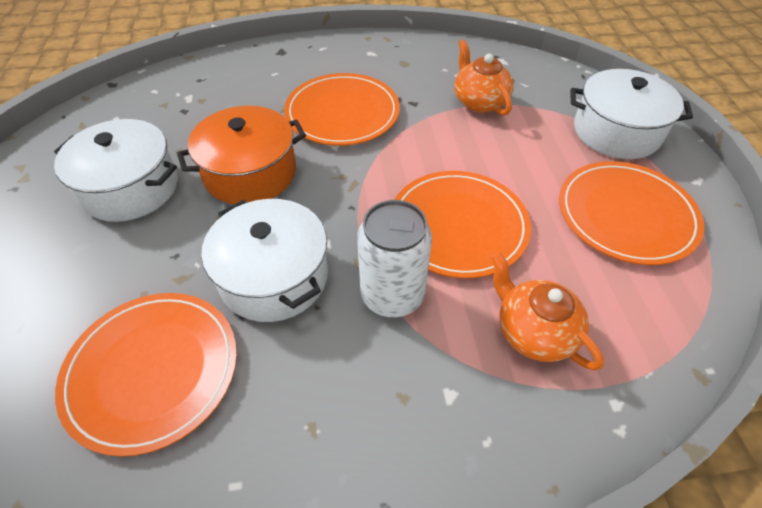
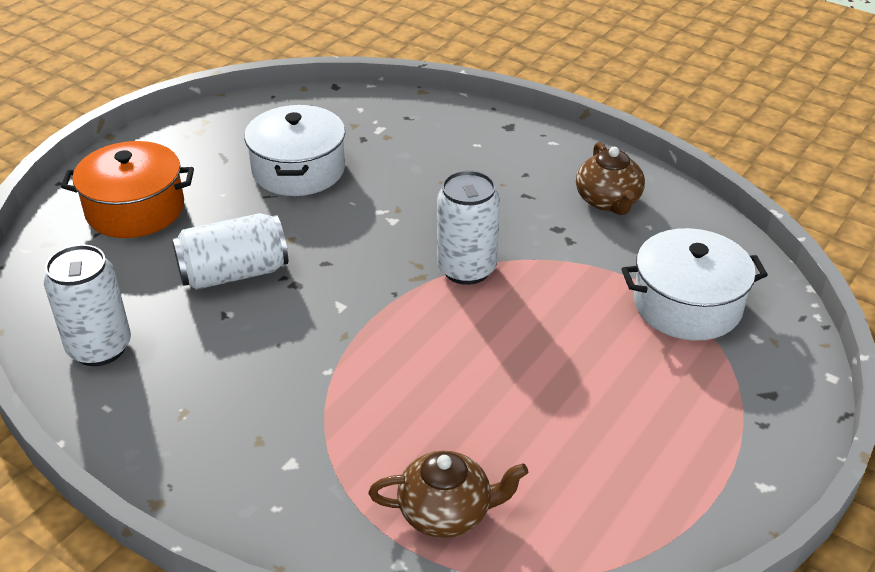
brown teapot: 0 -> 2
orange plate: 4 -> 0
orange teapot: 2 -> 0
white can: 1 -> 3
white pot: 3 -> 2

